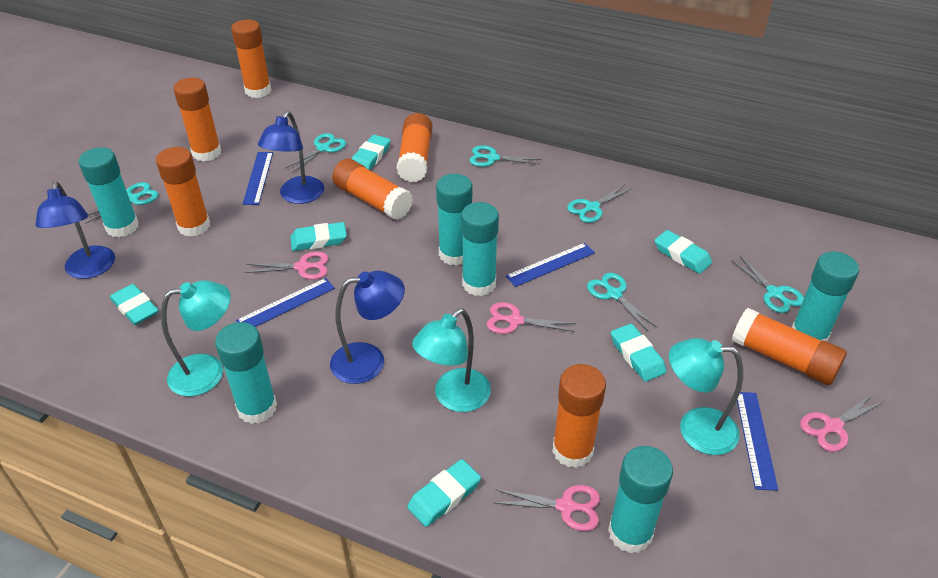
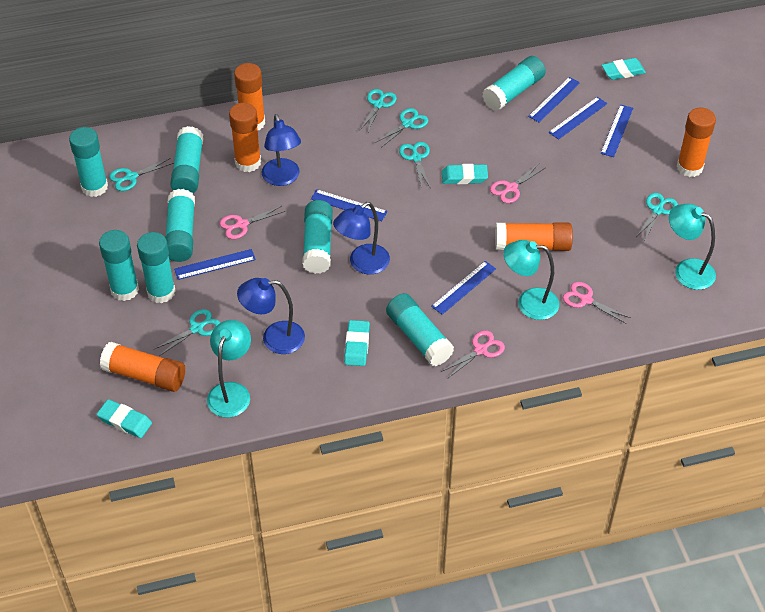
blue ruler: 4 -> 6
orange glue stick: 7 -> 5
turquoise eraser: 6 -> 4
turquoise glue stick: 6 -> 8

